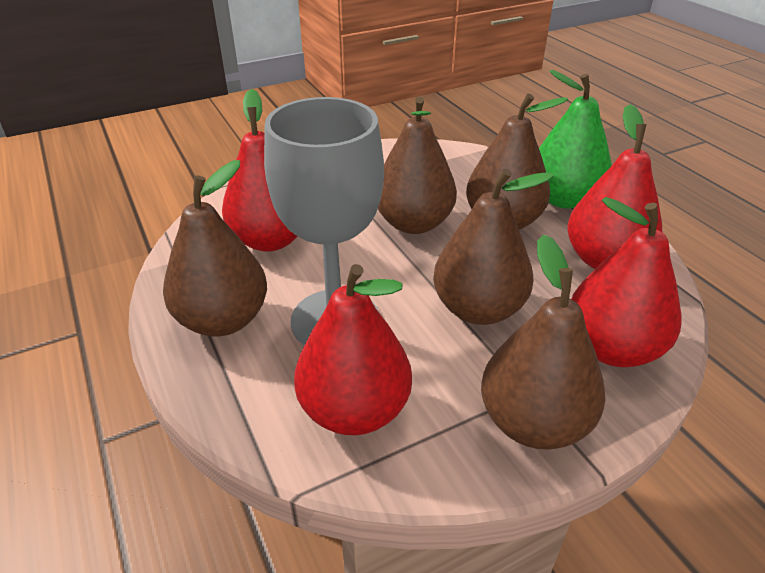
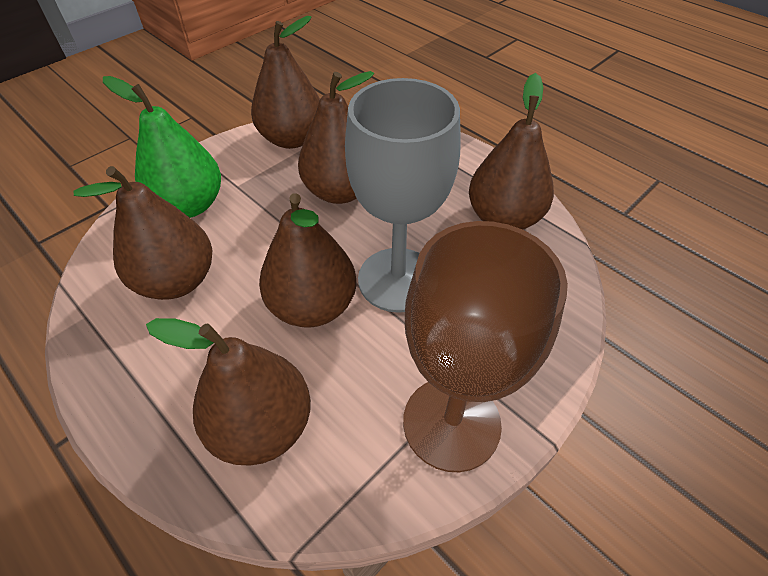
brown goblet: 0 -> 1
brown pear: 5 -> 6
red pear: 4 -> 0

